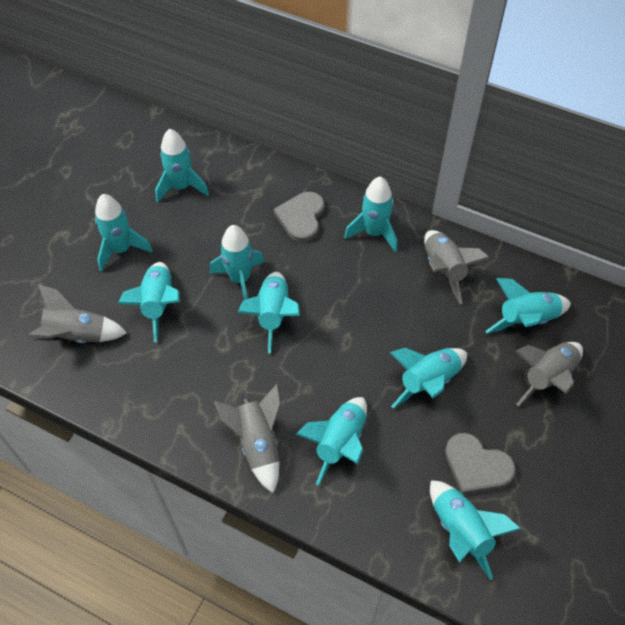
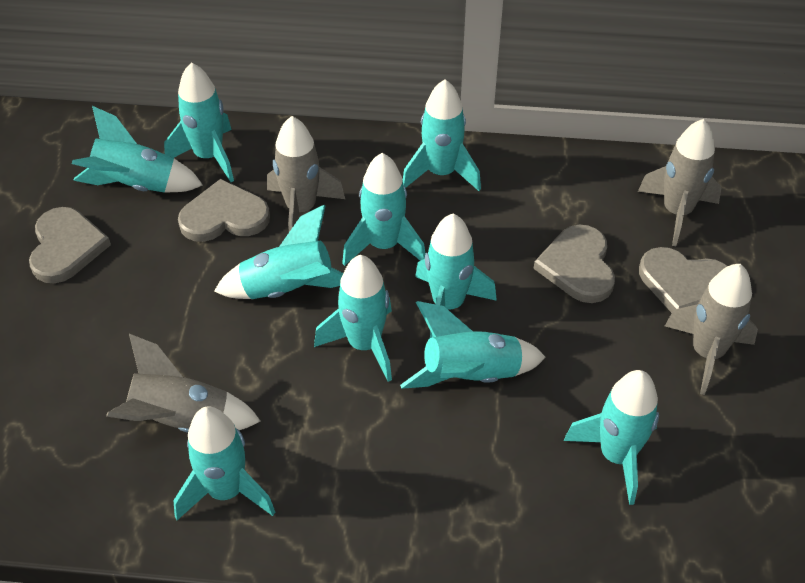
grey heart: 2 -> 4

